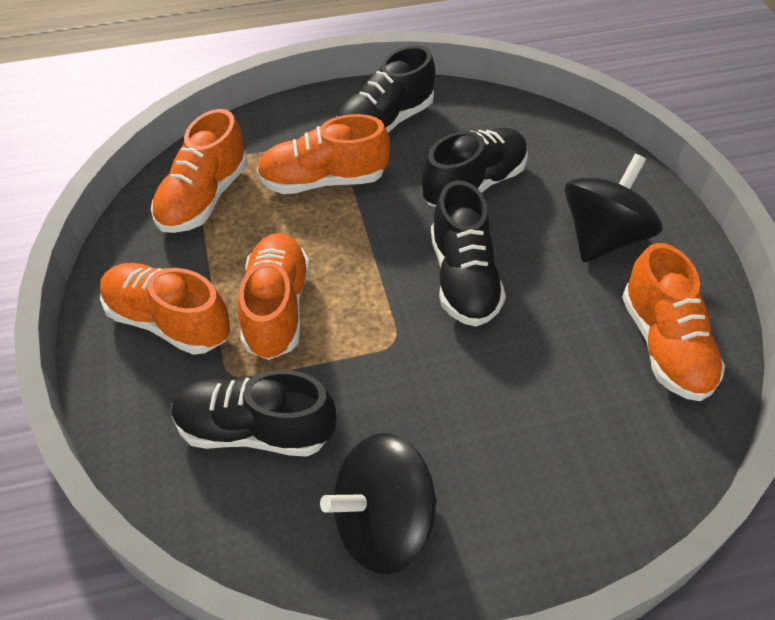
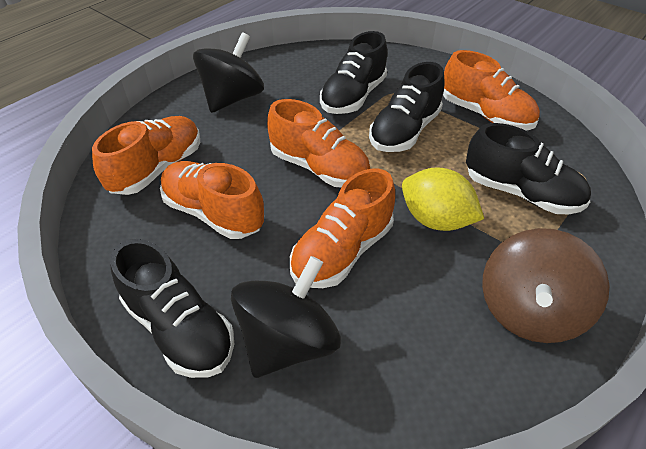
brown spinning top: 0 -> 1
yellow lemon: 0 -> 1

